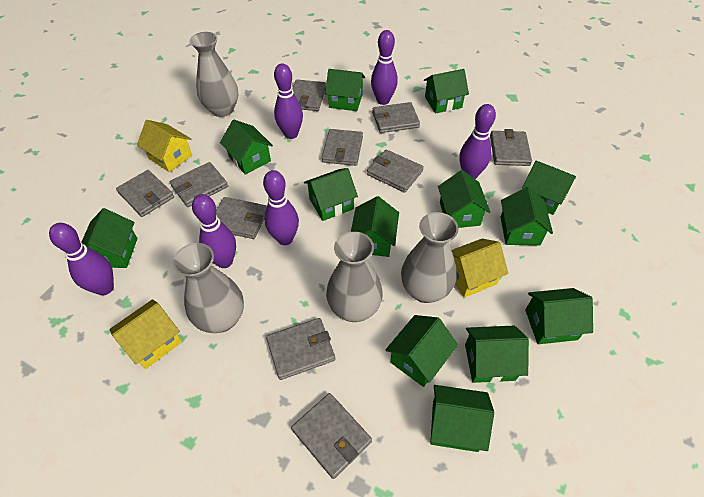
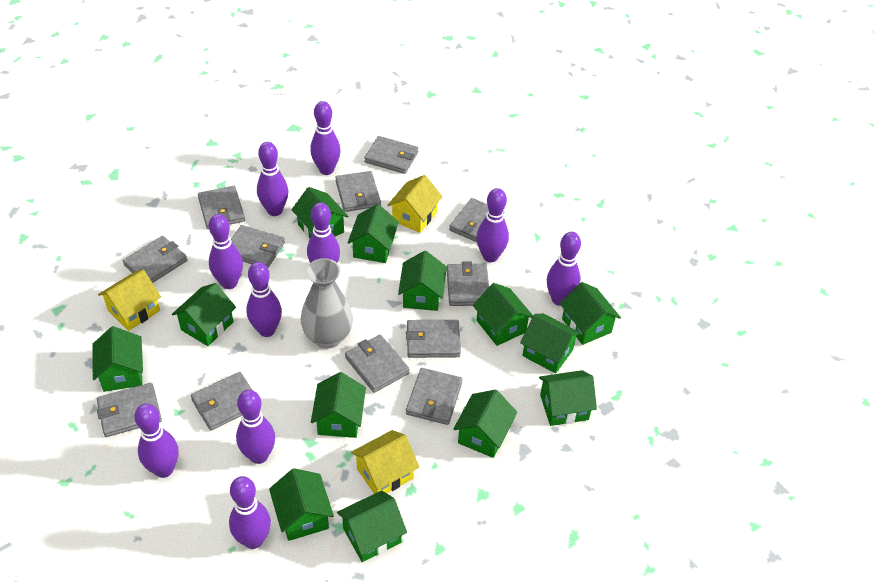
grey vase: 4 -> 1
grey wallet: 10 -> 12
purple bowling pin: 6 -> 10

